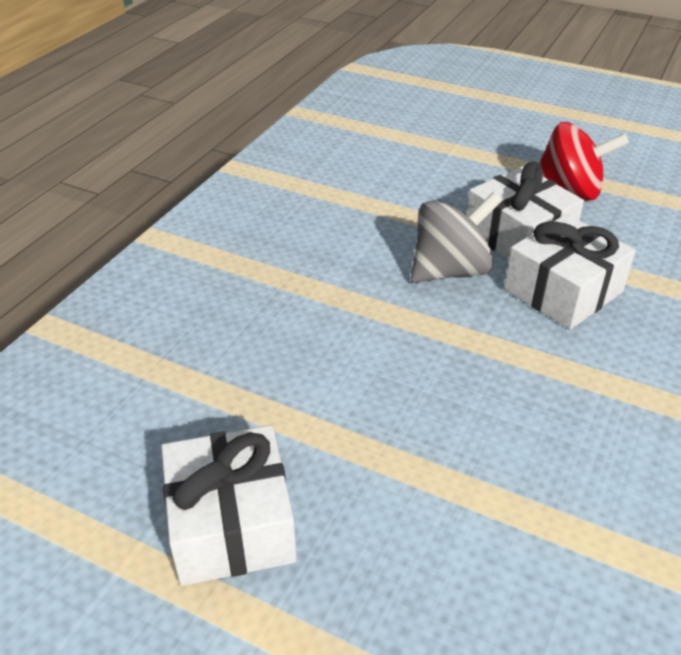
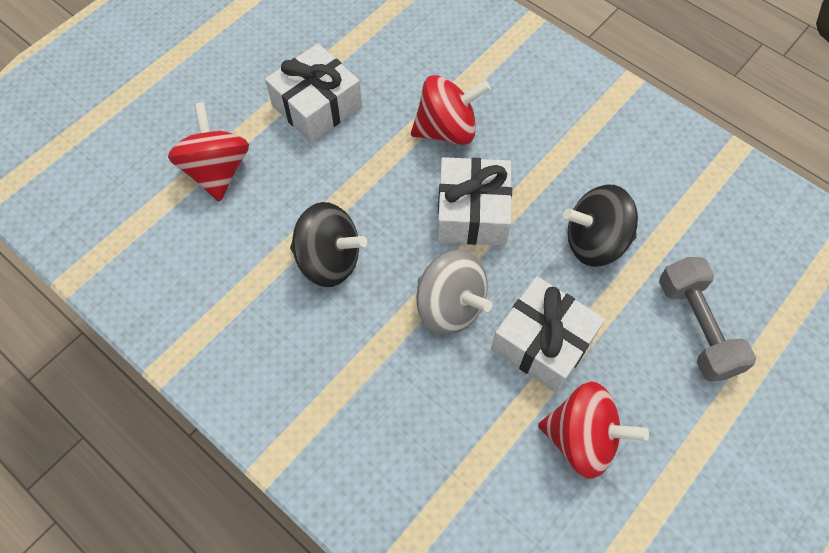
black spinning top: 0 -> 2
grey dumbbell: 0 -> 1
red spinning top: 1 -> 3

